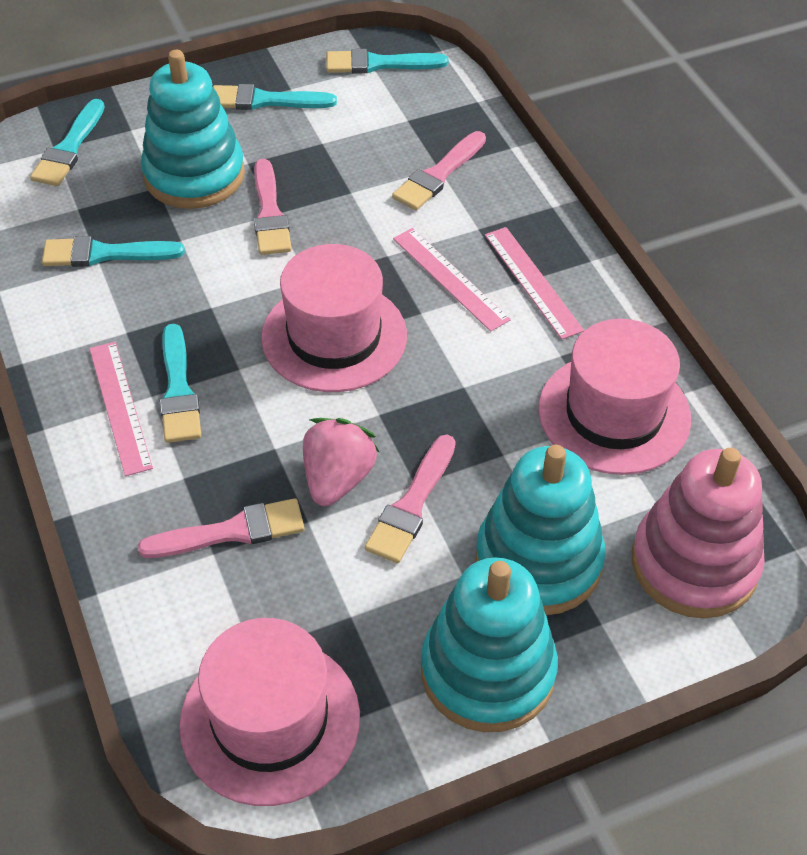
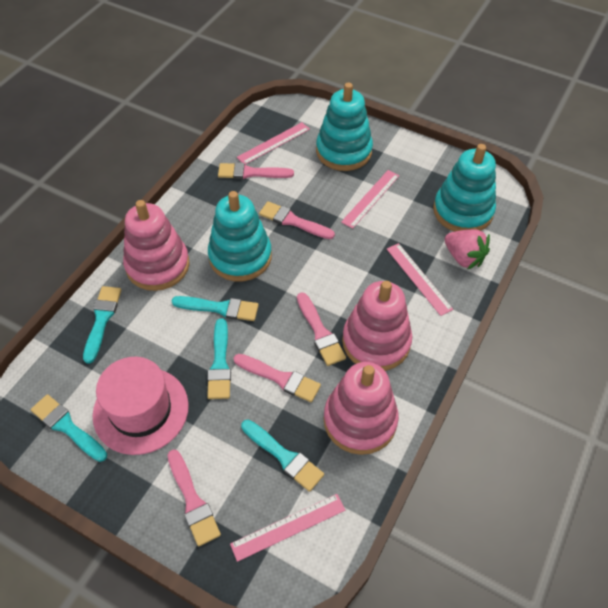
pink brush: 4 -> 5
pink hat: 3 -> 1
pink ruler: 3 -> 4
pink stacking toy: 1 -> 3

